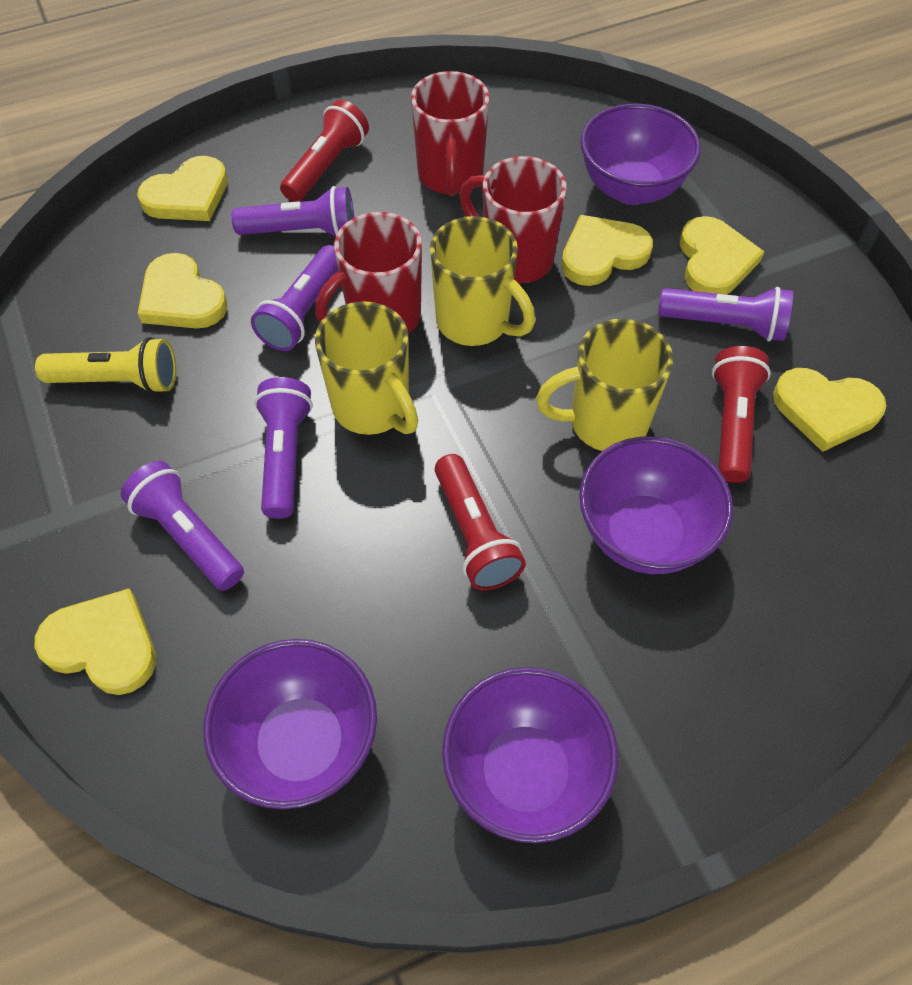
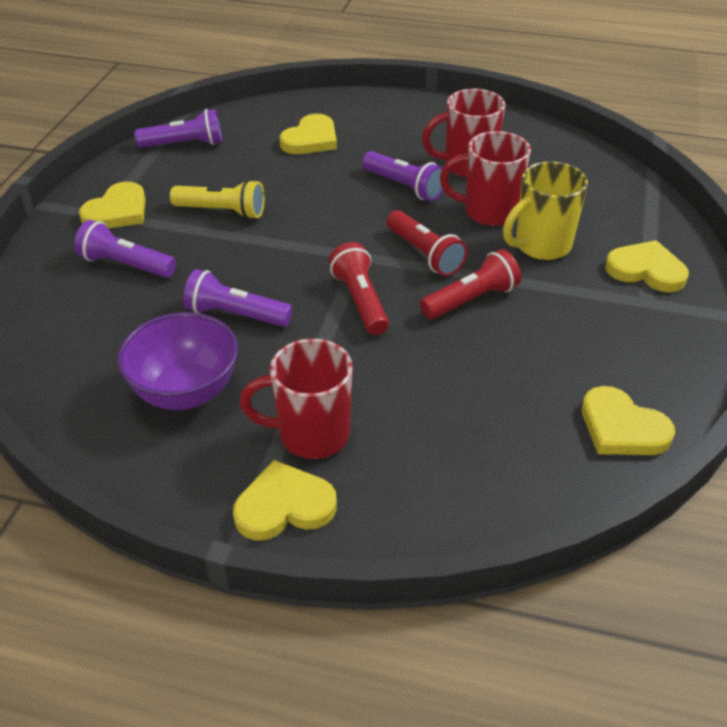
purple bowl: 4 -> 1
purple flashlight: 5 -> 4
yellow heart: 6 -> 5
yellow mug: 3 -> 1

